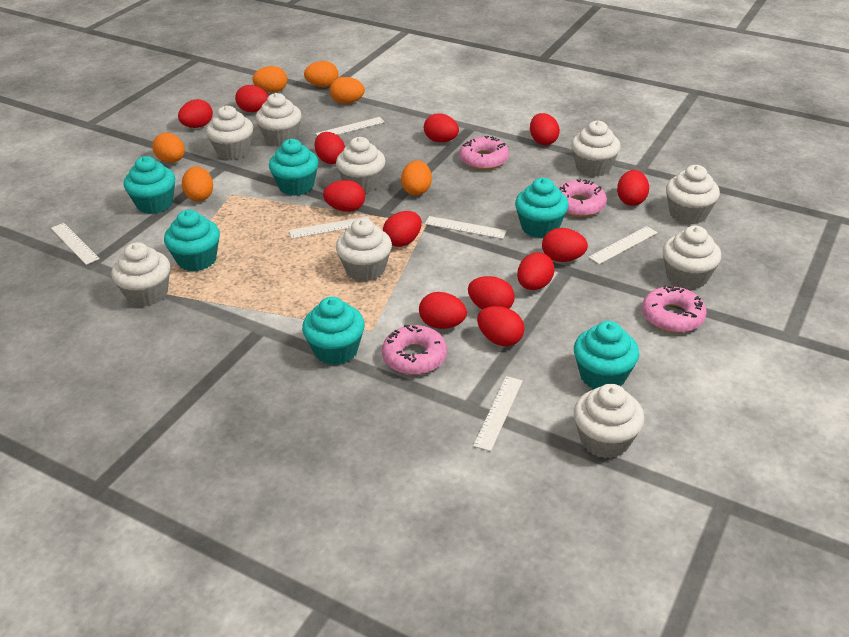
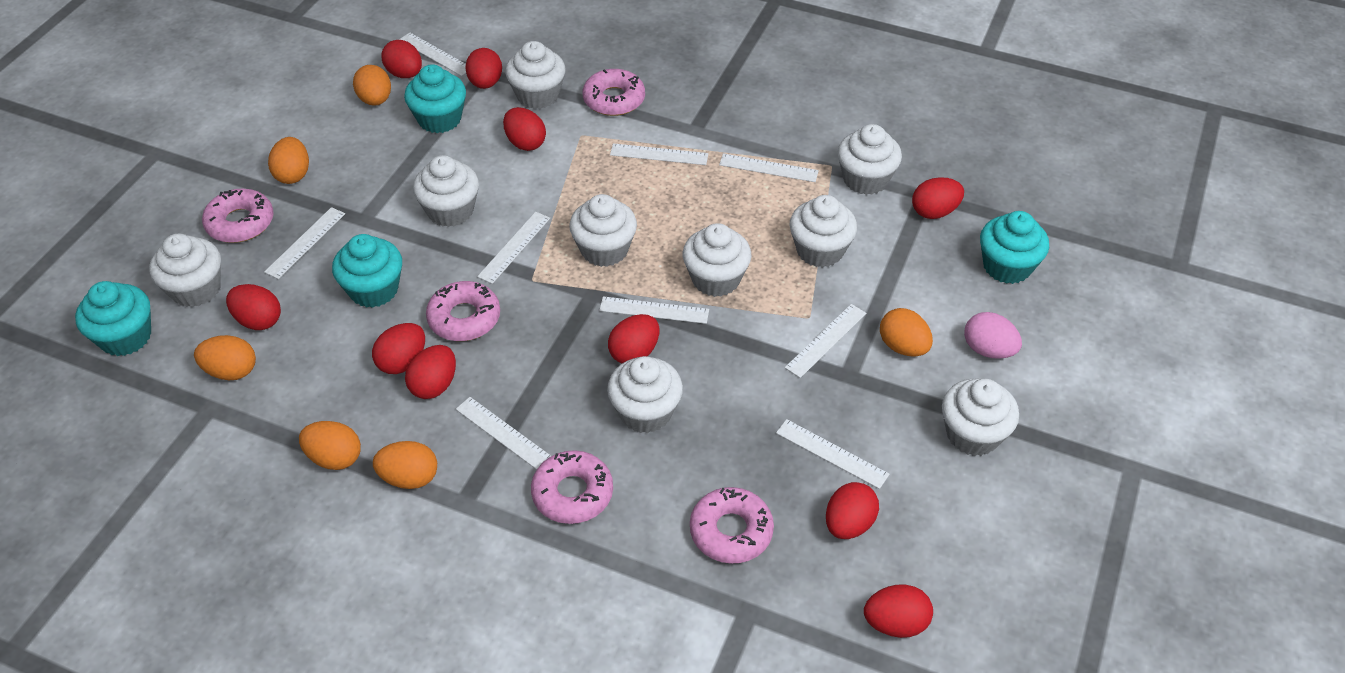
pink donut: 4 -> 5
pink egg: 0 -> 1
red egg: 13 -> 10
turquoise cupcake: 6 -> 4
white ruler: 6 -> 9

